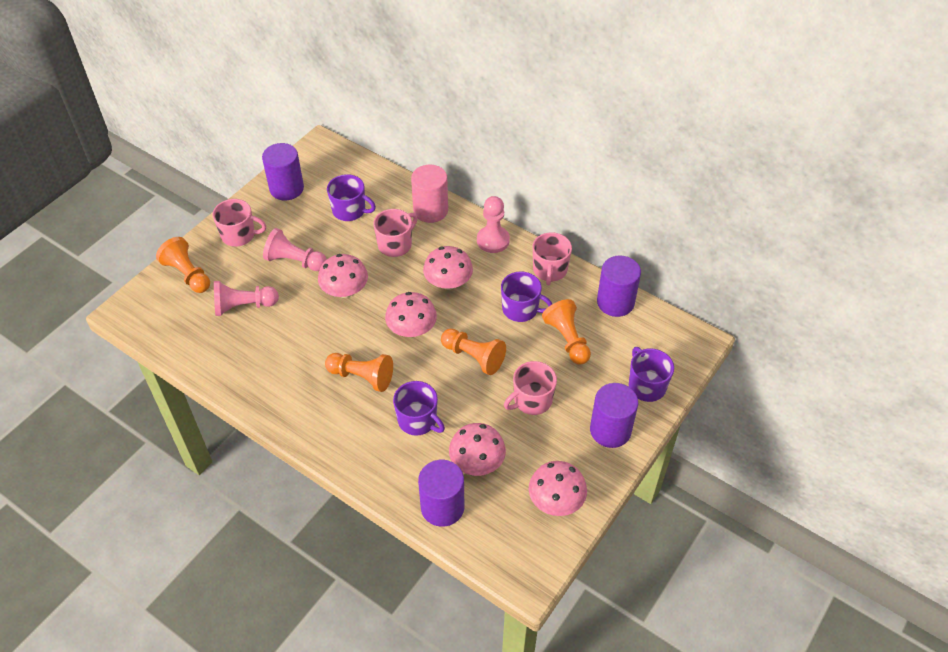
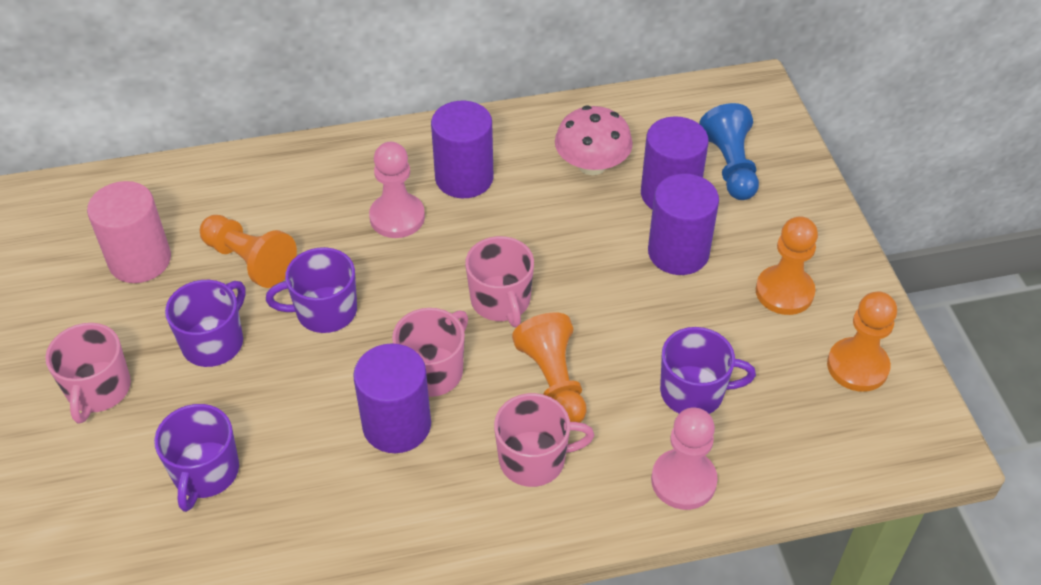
blue pawn: 0 -> 1
pink mushroom: 5 -> 1
pink pawn: 3 -> 2

